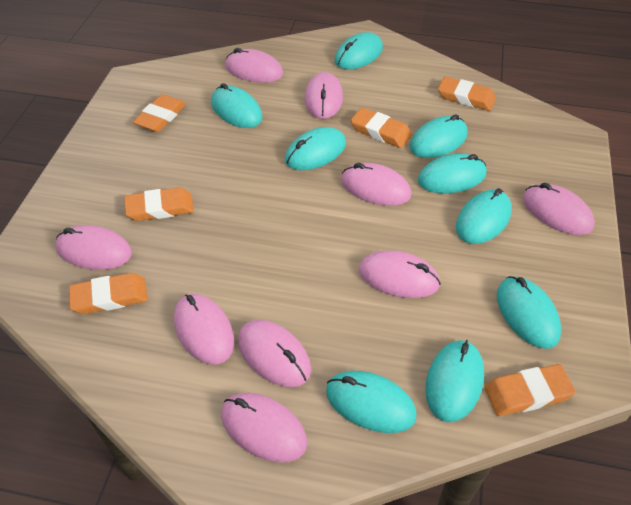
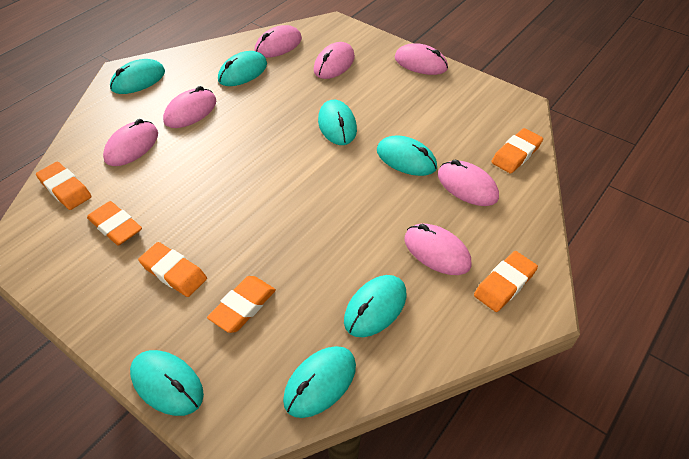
pink mouse: 9 -> 7
turquoise mouse: 9 -> 7

